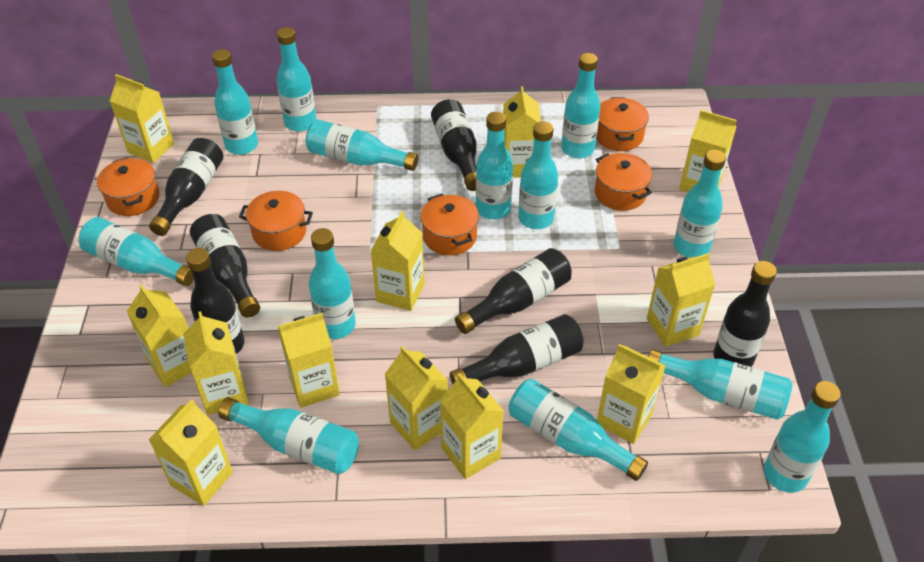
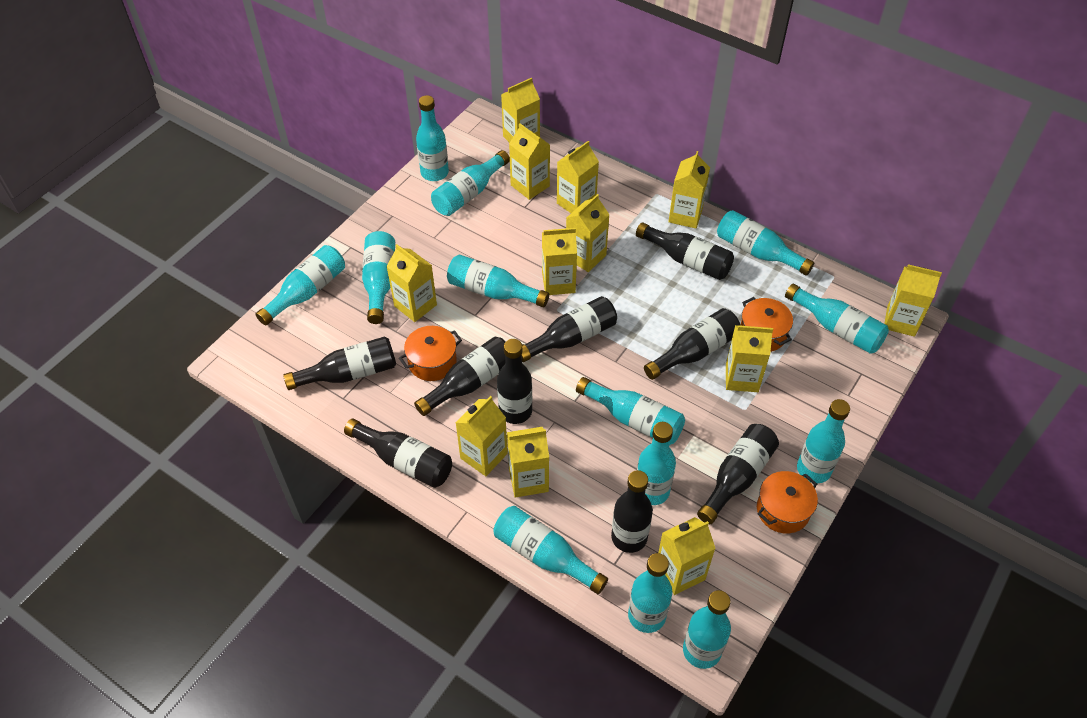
black bottle: 7 -> 9
orange pot: 5 -> 3

